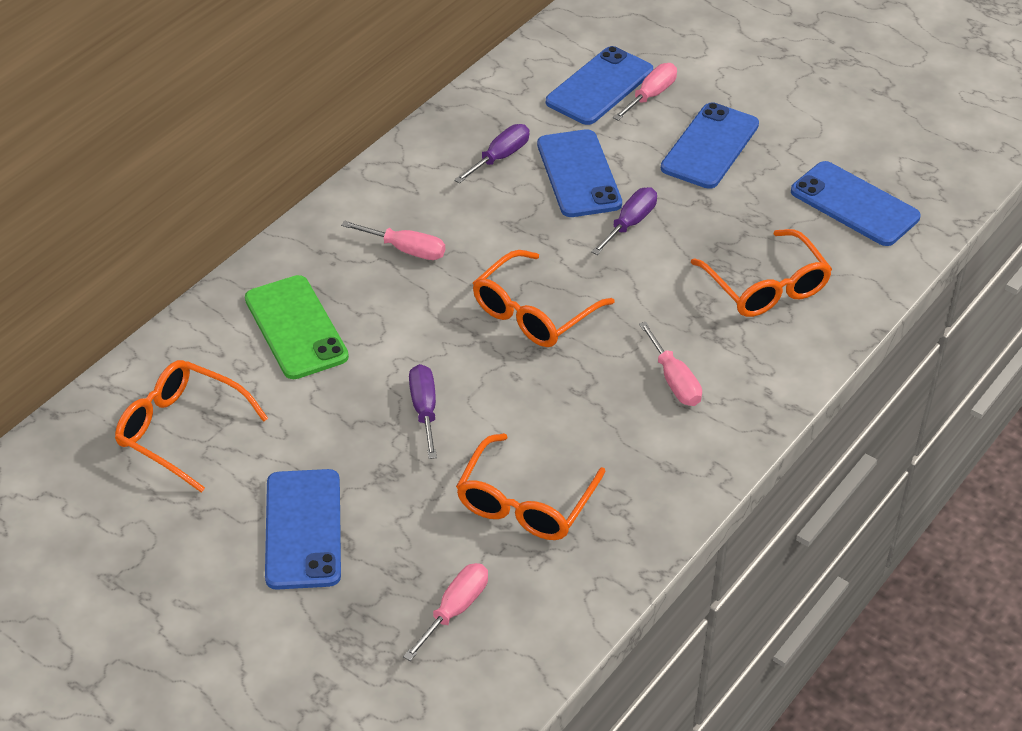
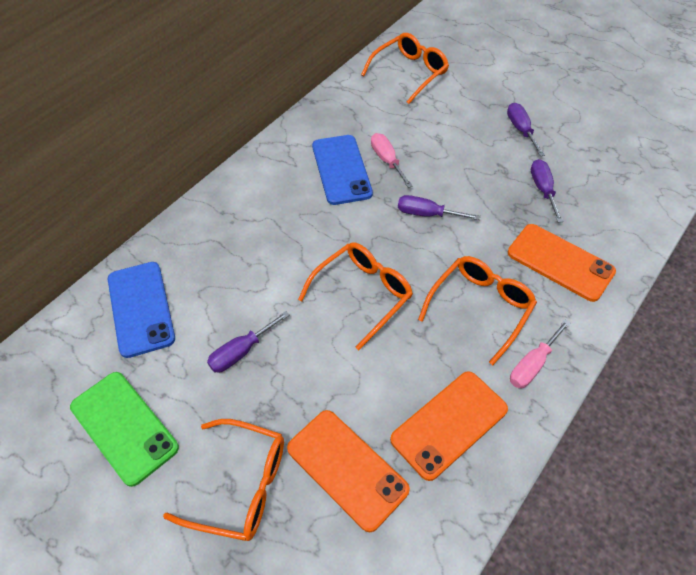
blue phone: 5 -> 2
orange phone: 0 -> 3
pink screwdriver: 4 -> 2
purple screwdriver: 3 -> 4

